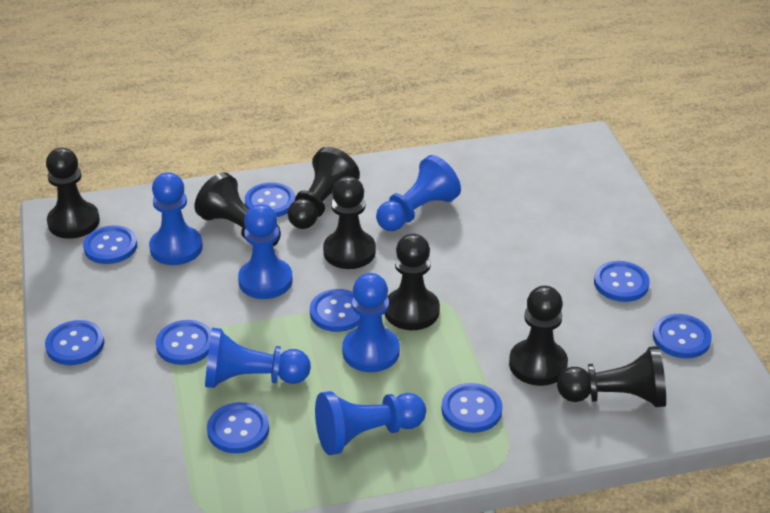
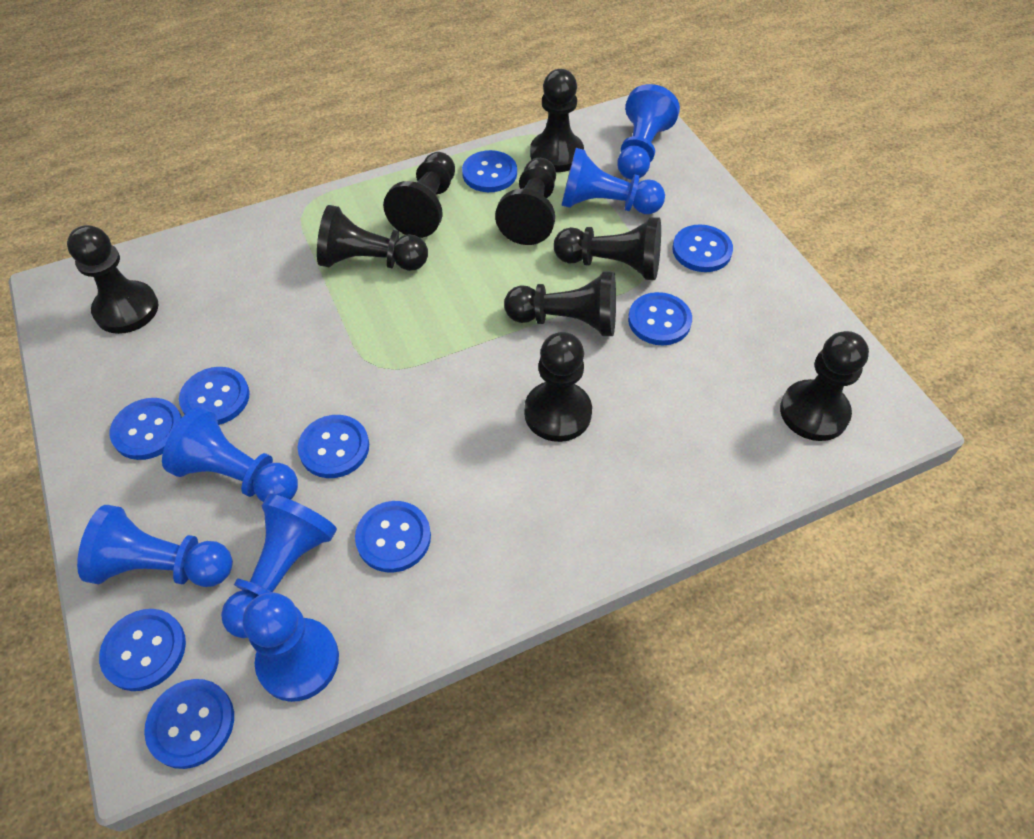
black pawn: 7 -> 9

